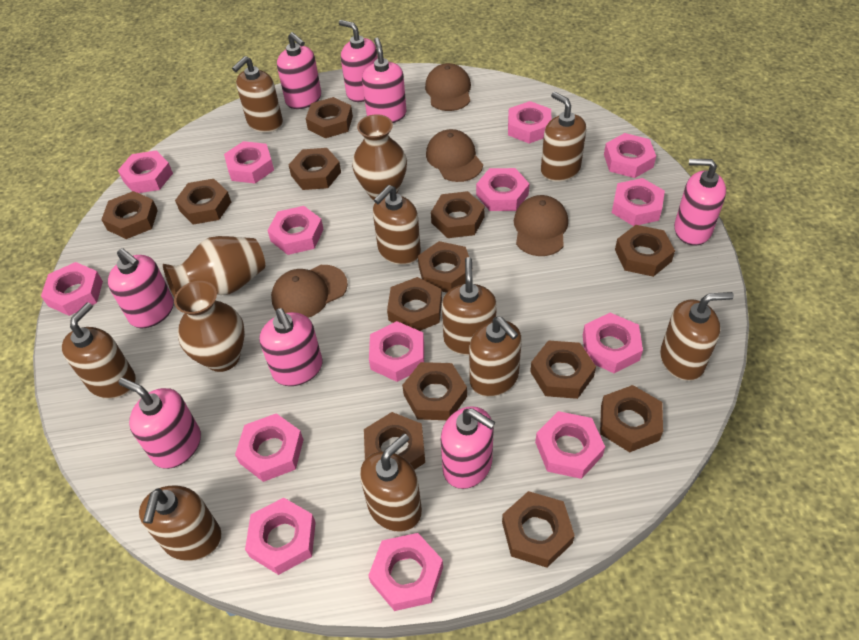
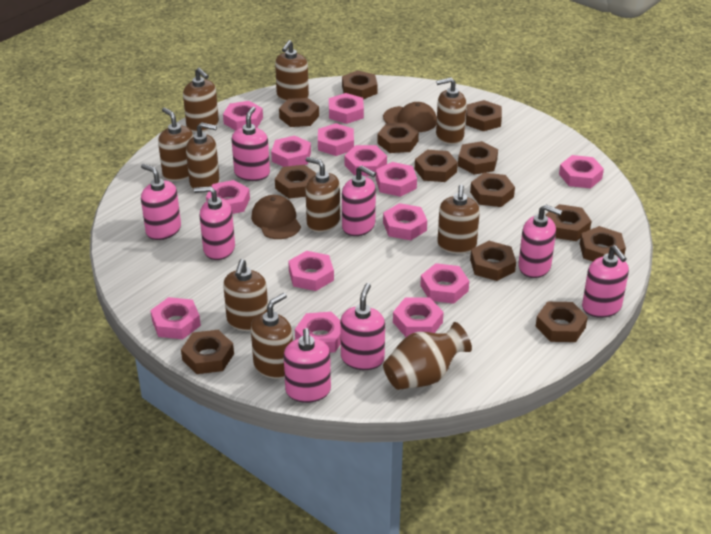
brown cap: 4 -> 2
brown vase: 3 -> 1

